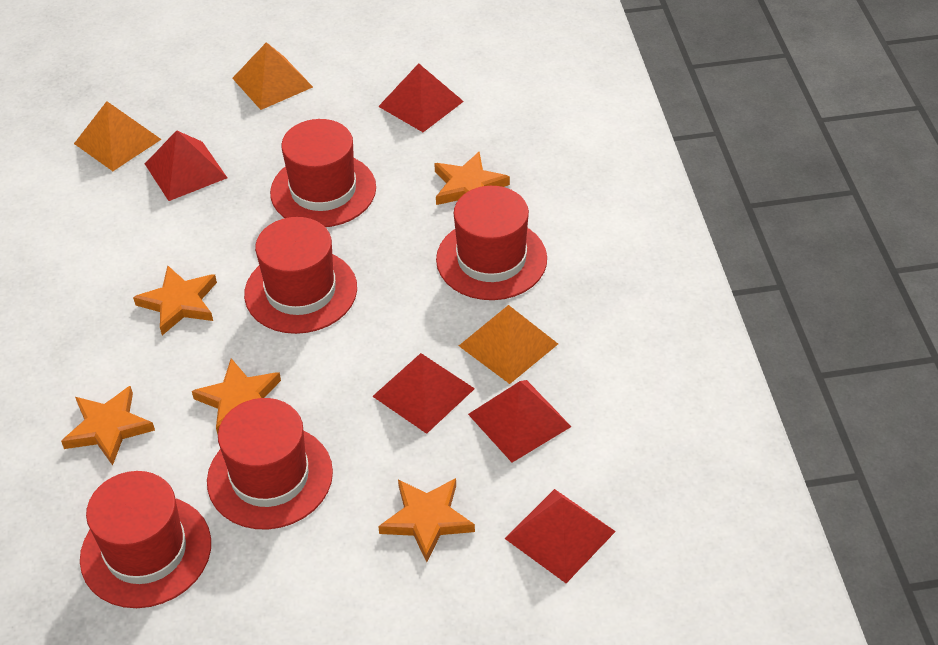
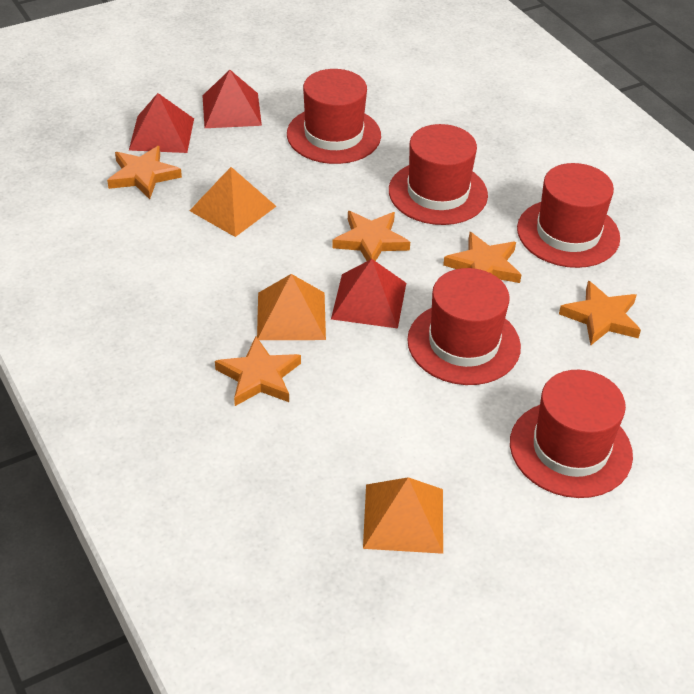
red pyramid: 5 -> 3

